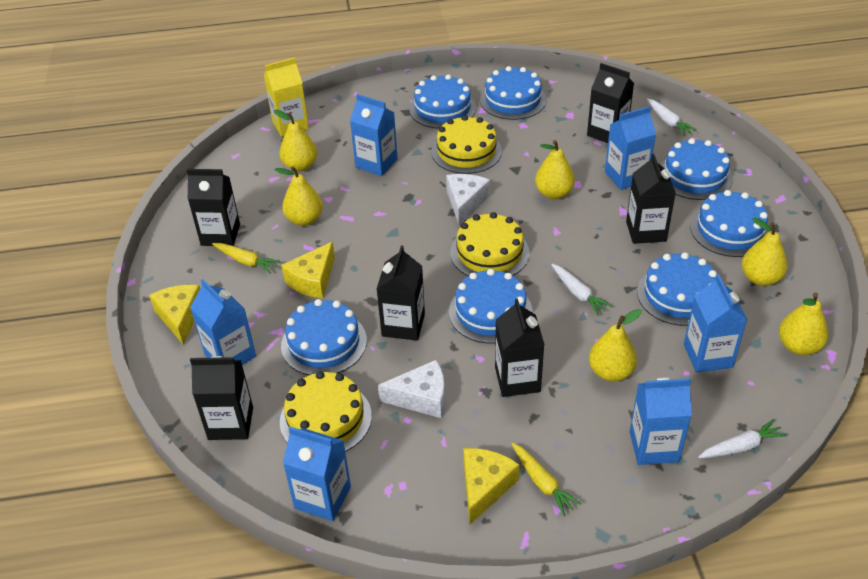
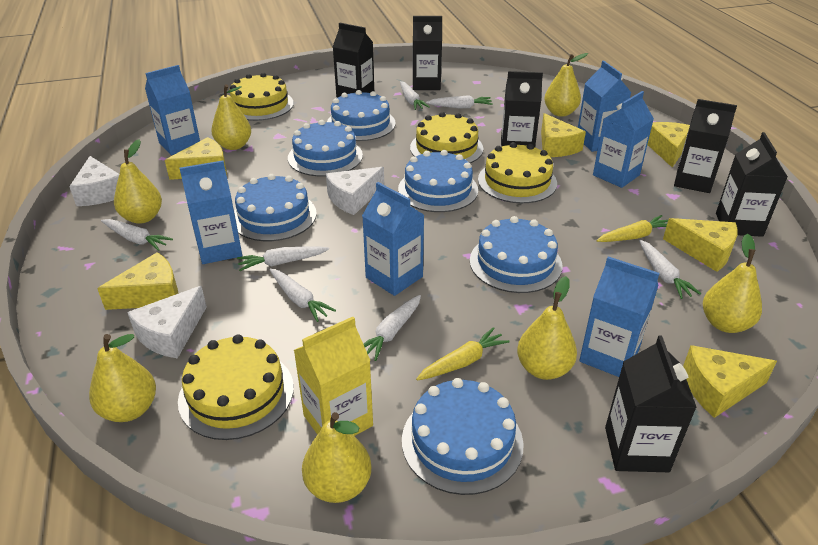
blue cake: 7 -> 6
white carrot: 3 -> 7
white cheese: 2 -> 3
yellow cake: 3 -> 4
yellow cheese: 3 -> 6
yellow pear: 6 -> 7

